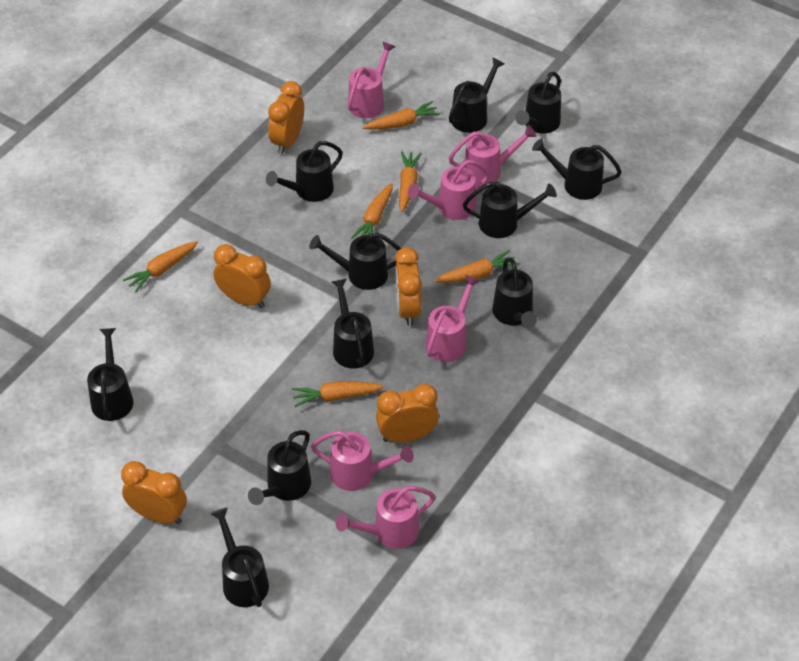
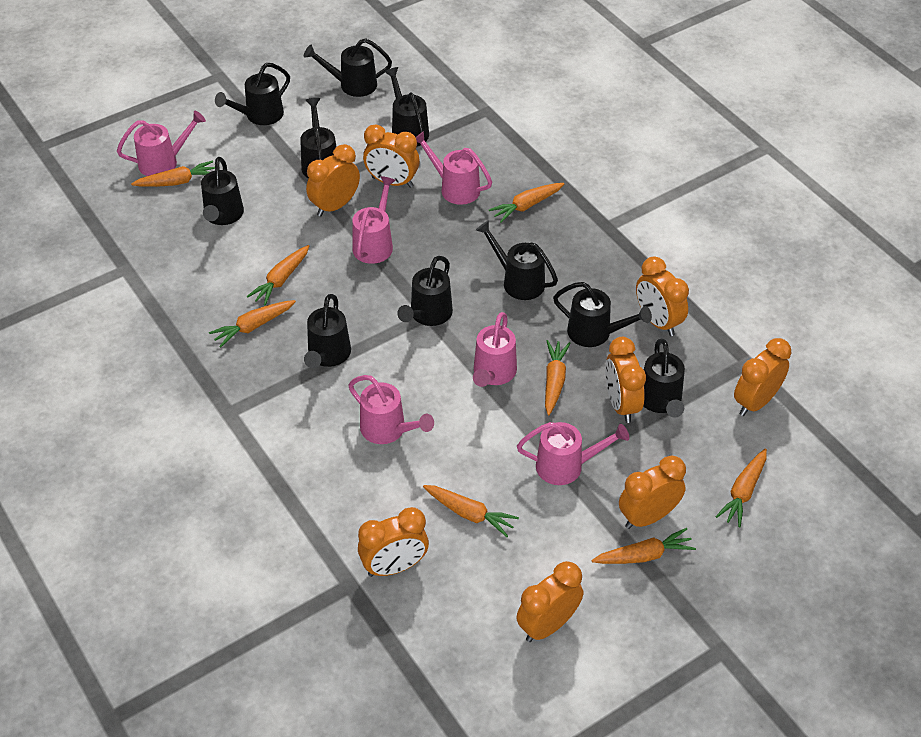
black watering can: 11 -> 10
orange carrot: 6 -> 8
orange clock: 5 -> 8

